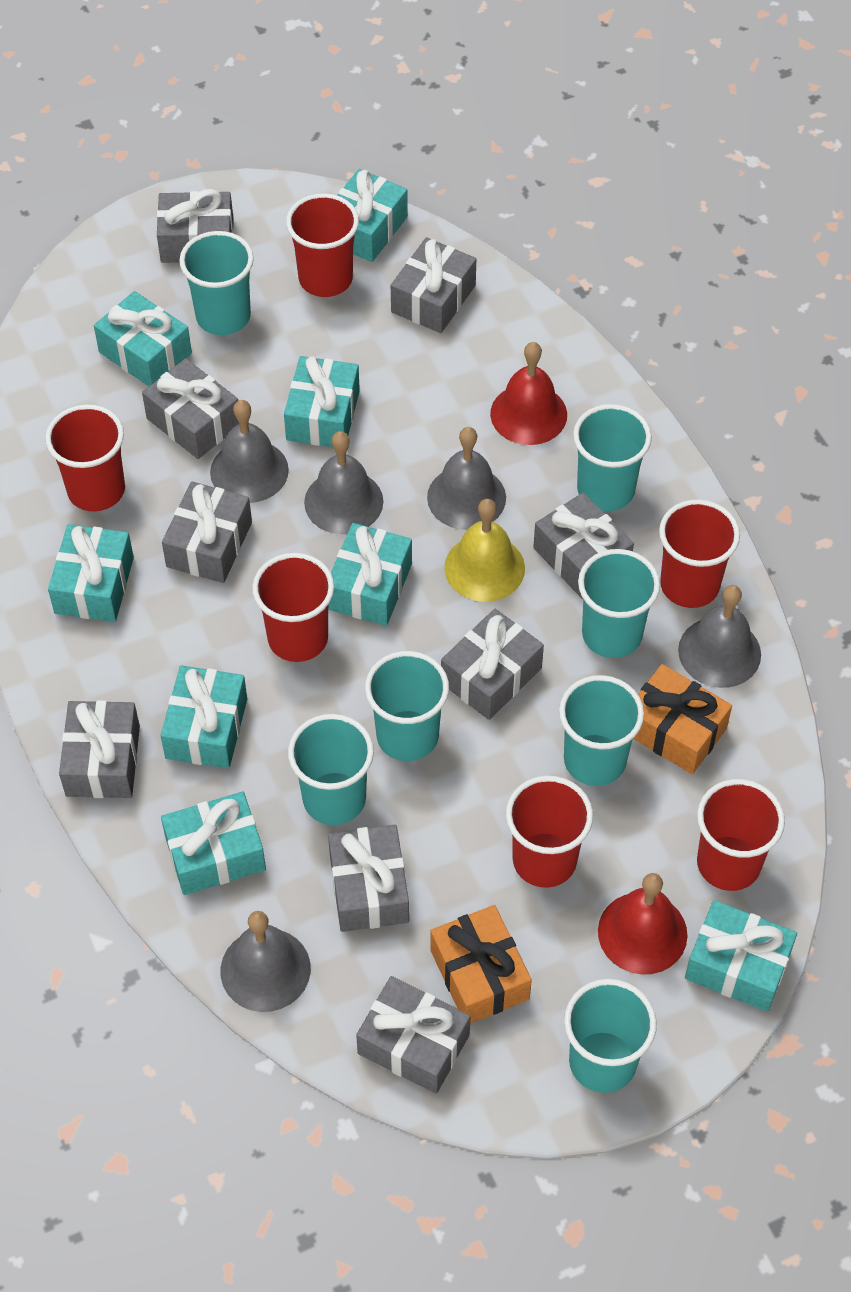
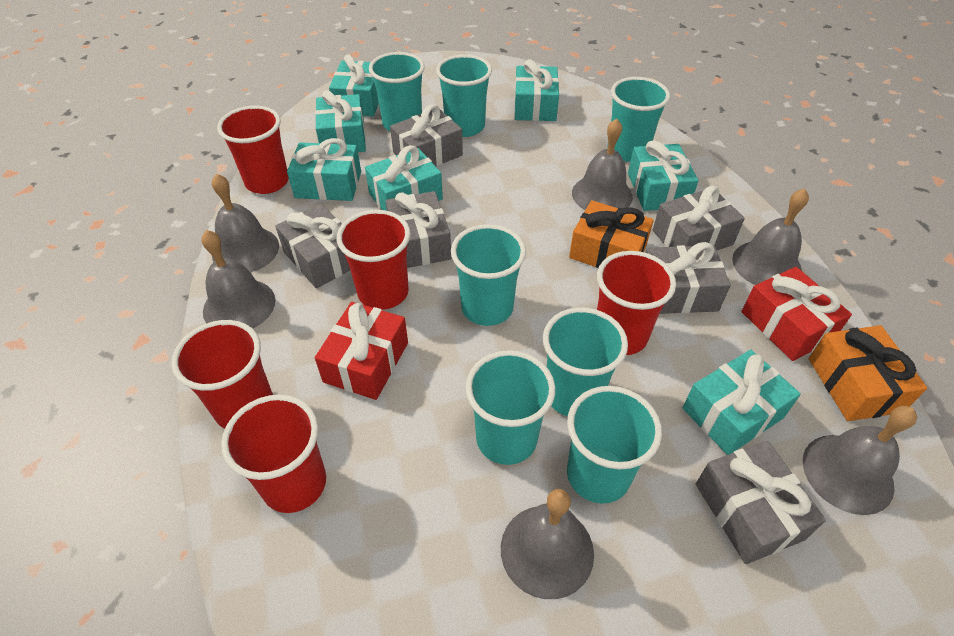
grey bell: 5 -> 6
grey gift: 9 -> 6
red bell: 2 -> 0
red cup: 6 -> 5
red gift: 0 -> 2
turquoise gift: 8 -> 7
yellow bell: 1 -> 0

